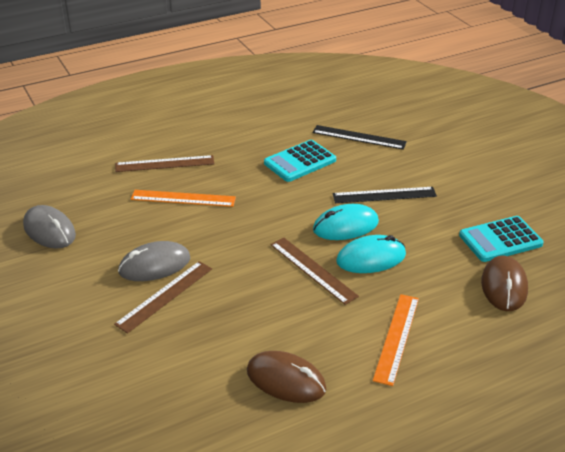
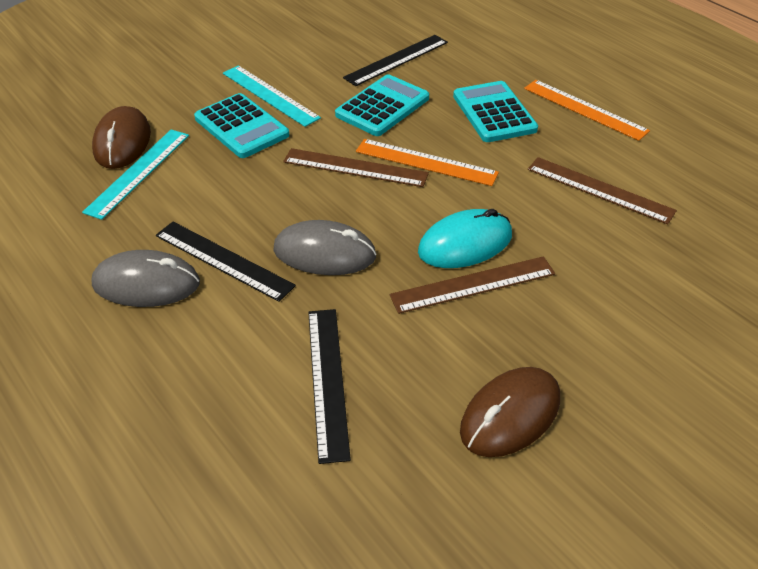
black ruler: 2 -> 3
turquoise calculator: 2 -> 3
turquoise mouse: 2 -> 1
turquoise ruler: 0 -> 2

